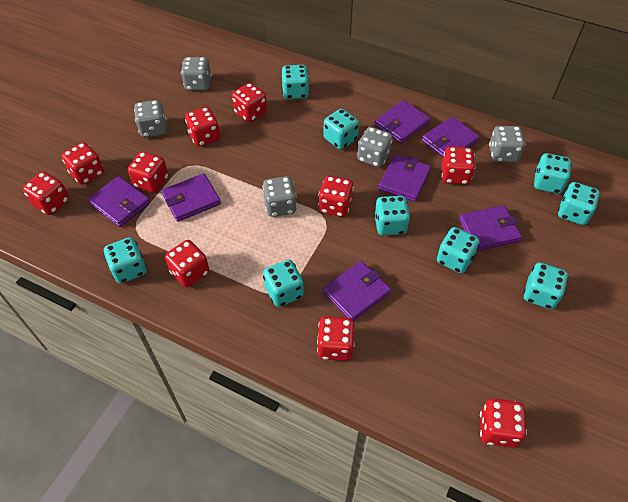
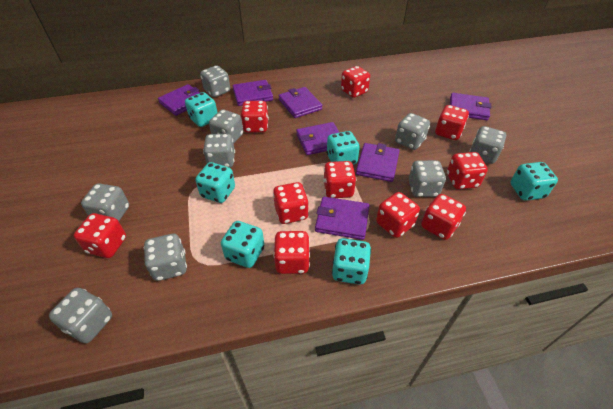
grey dice: 5 -> 9
turquoise dice: 9 -> 6

